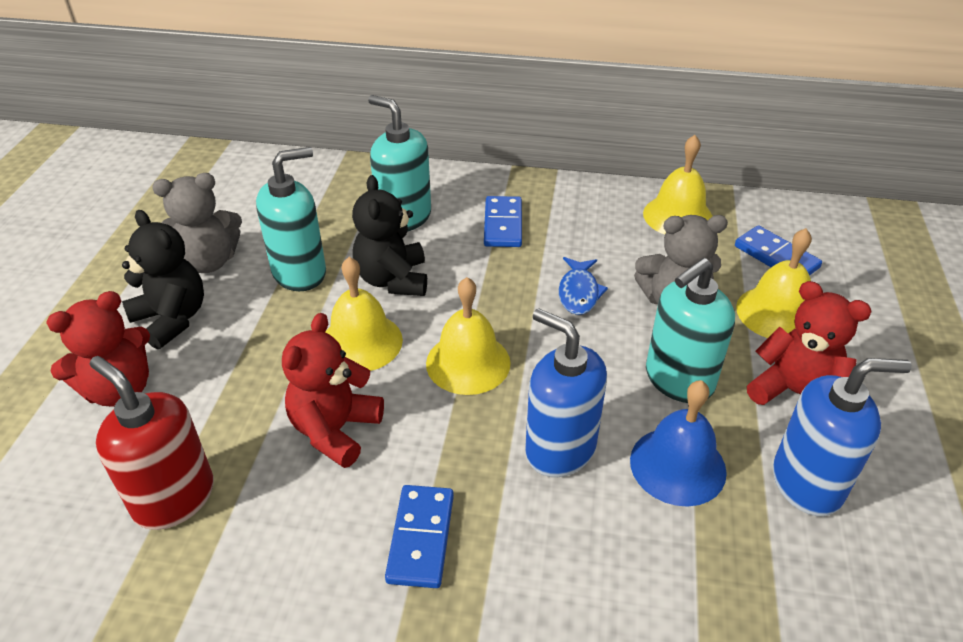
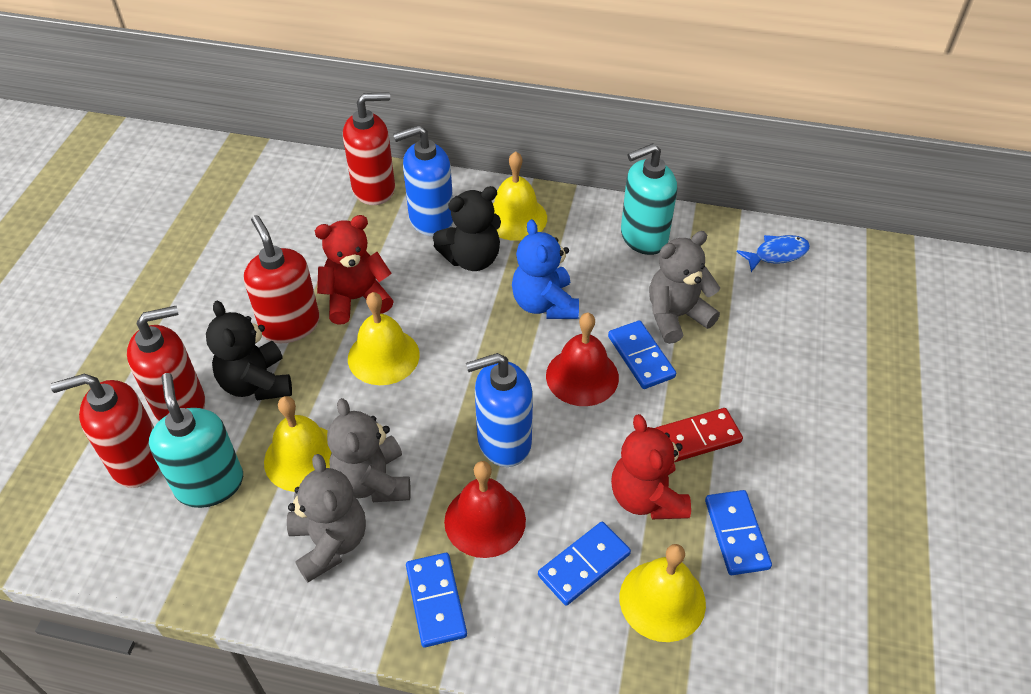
blue bell: 1 -> 0
blue domino: 3 -> 4
blue teddy bear: 0 -> 1
grey teddy bear: 2 -> 3
red bell: 0 -> 2
red domino: 0 -> 1
red soap dispenser: 1 -> 4
red teddy bear: 3 -> 2
turquoise soap dispenser: 3 -> 2

